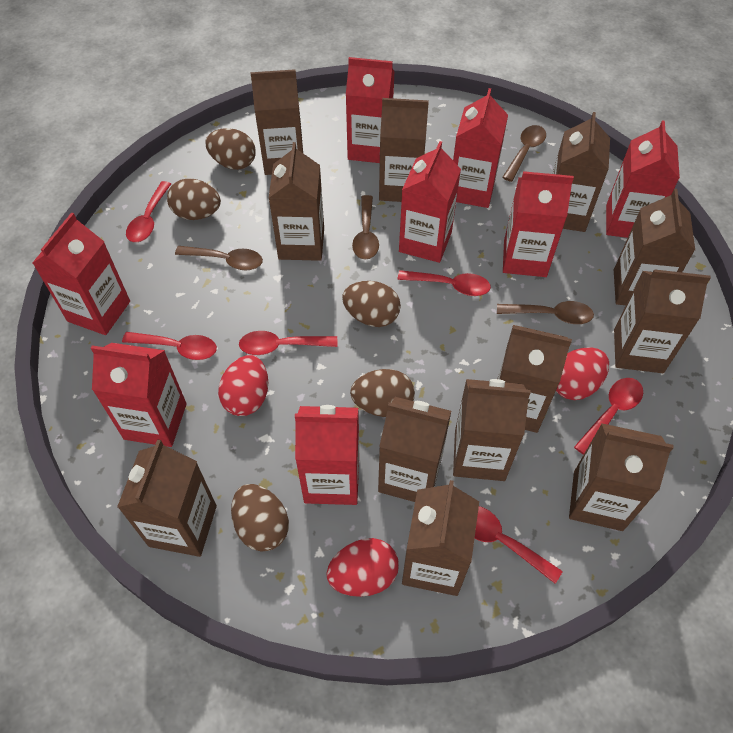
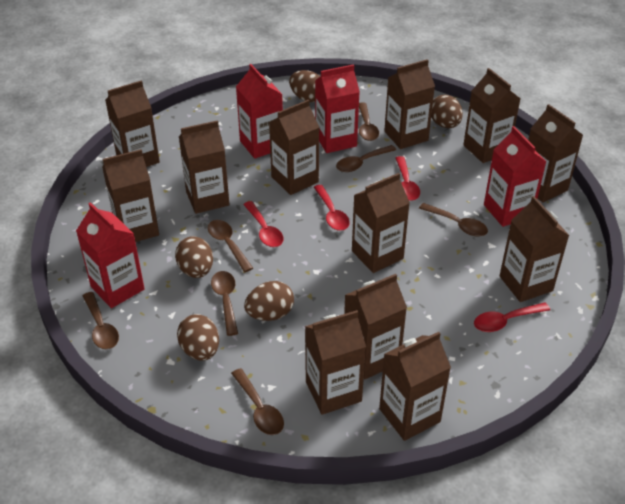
brown spoon: 4 -> 7
red carton: 8 -> 4
red egg: 3 -> 0
red spoon: 6 -> 4

